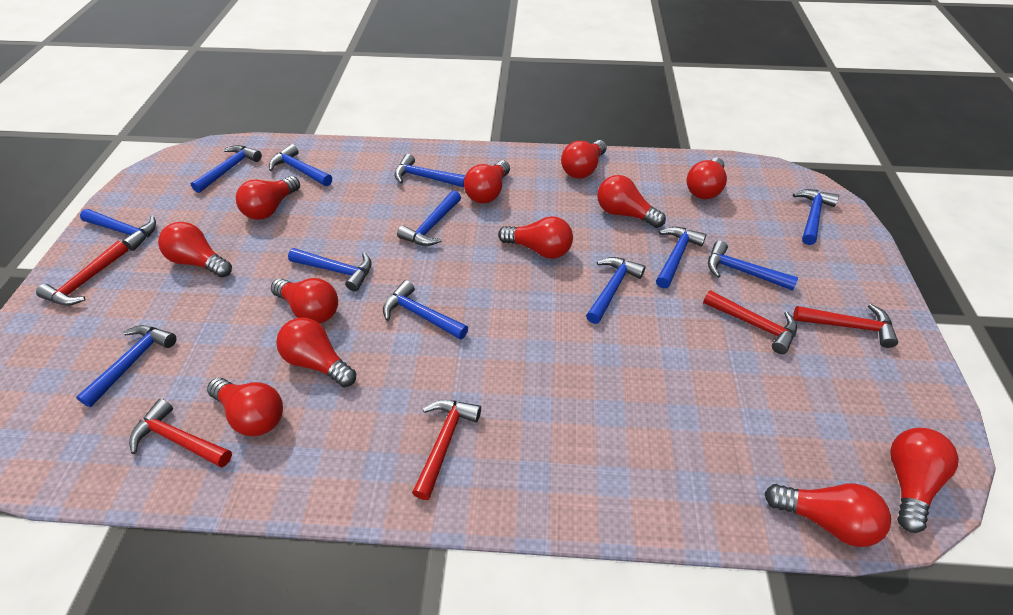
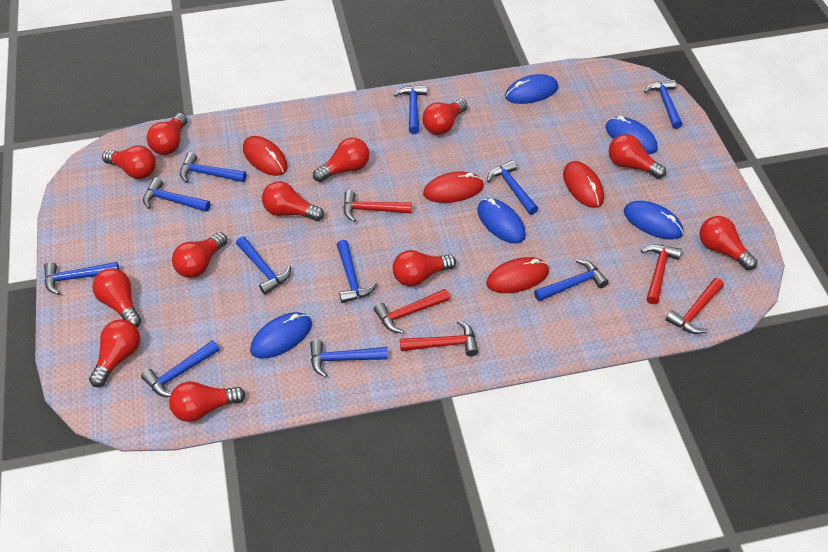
blue hammer: 12 -> 11
blue mouse: 0 -> 5
red mouse: 0 -> 4

